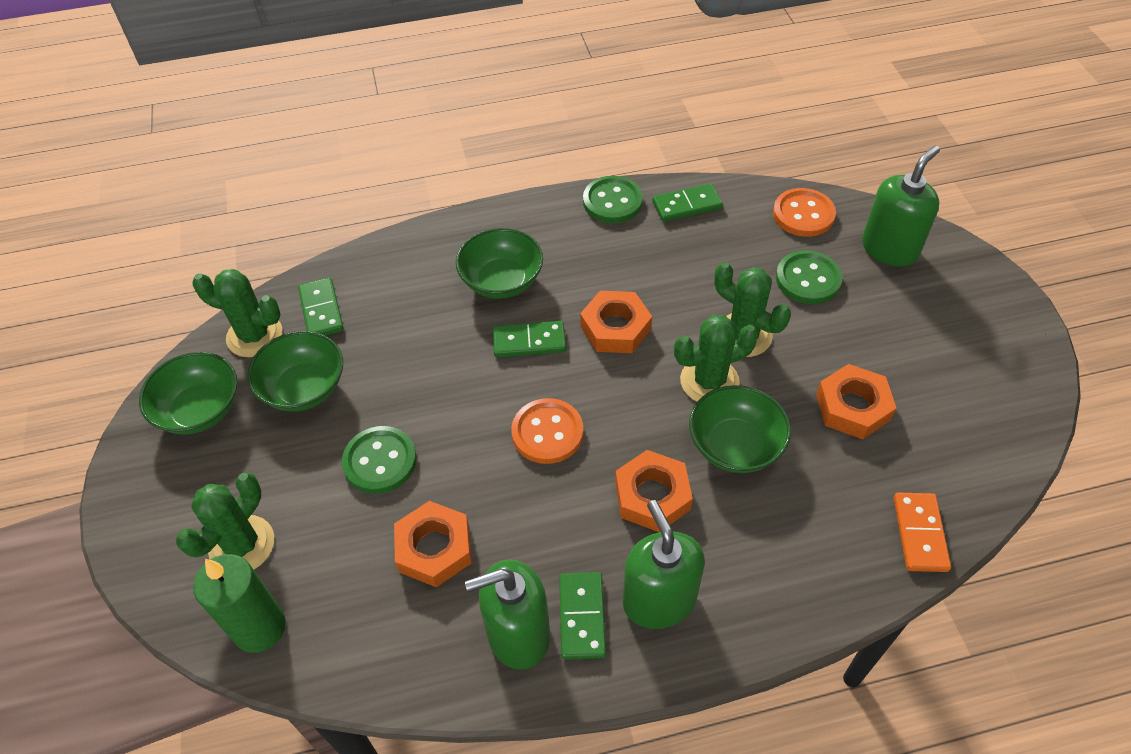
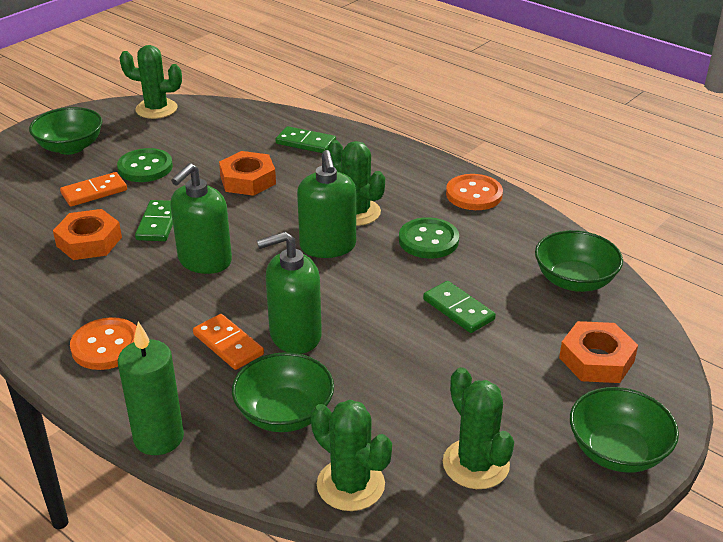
green button: 3 -> 2
green domino: 4 -> 3
orange domino: 1 -> 2
orange nut: 4 -> 3

